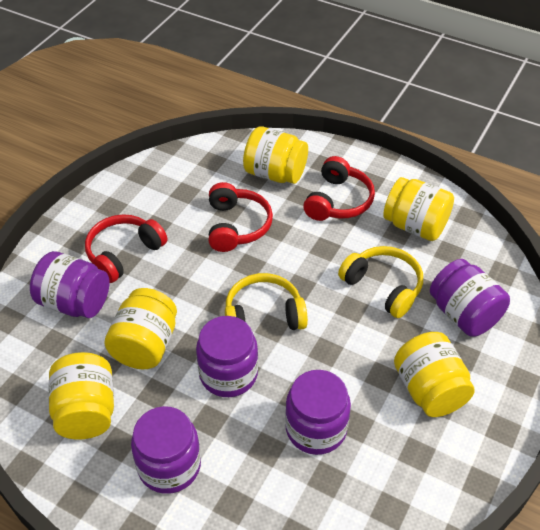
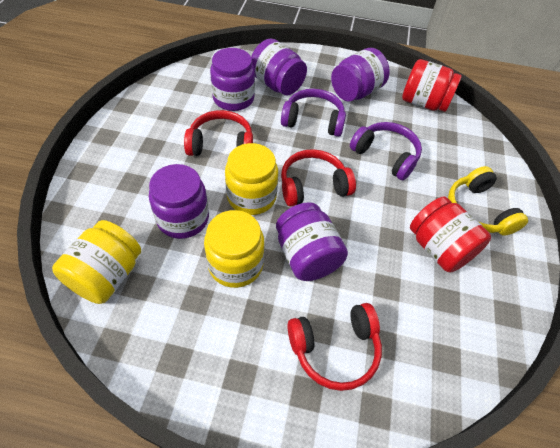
purple headphones: 0 -> 2
red jar: 0 -> 2
yellow headphones: 2 -> 1
yellow jar: 5 -> 3

